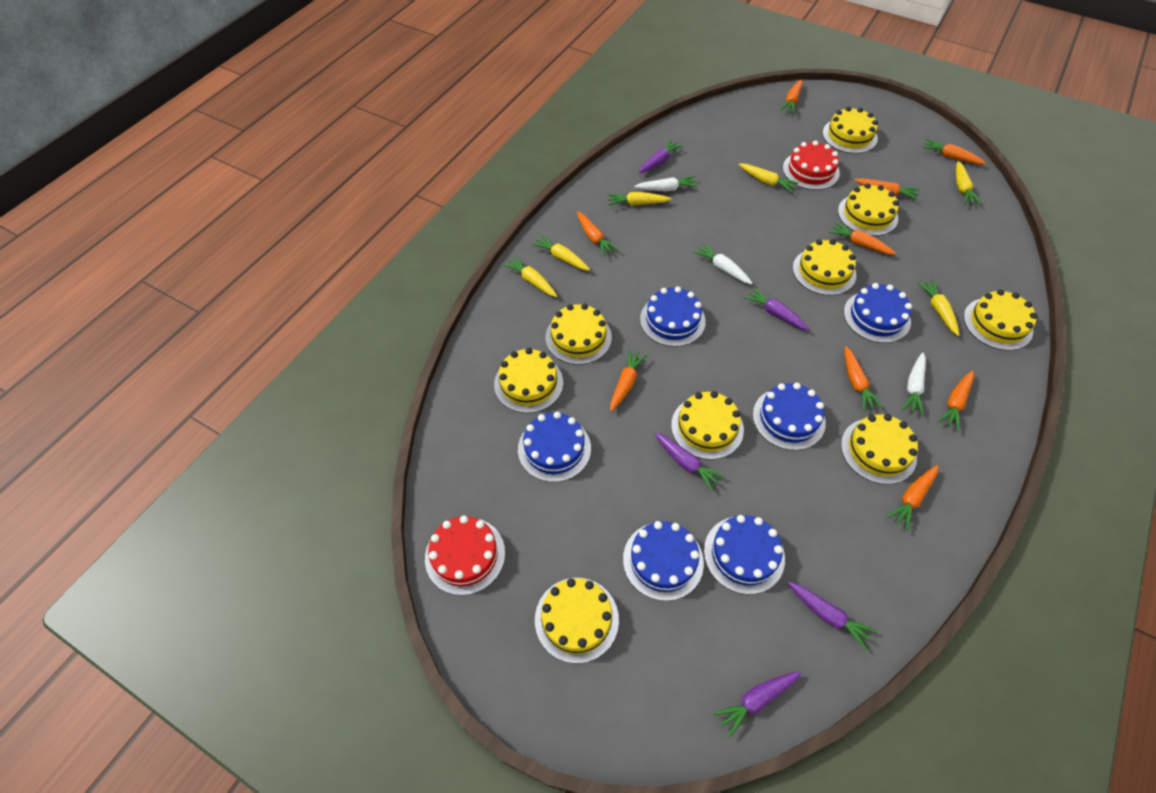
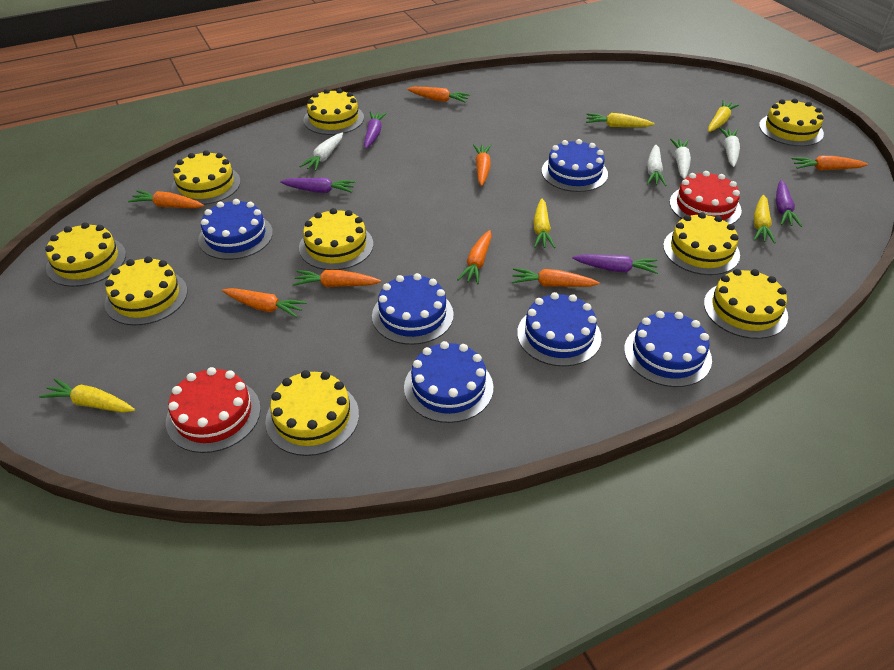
orange carrot: 9 -> 8
purple carrot: 5 -> 4
white carrot: 3 -> 4
yellow carrot: 6 -> 5

